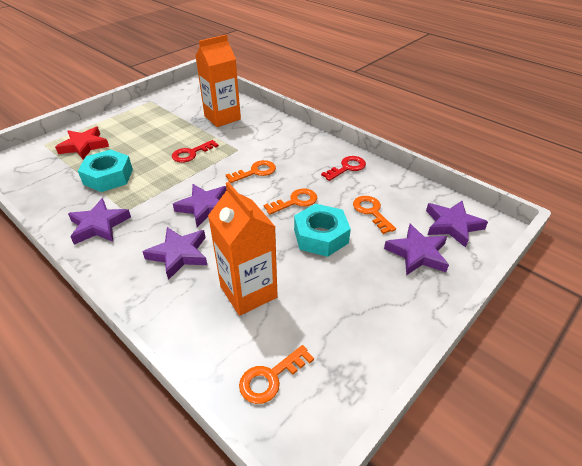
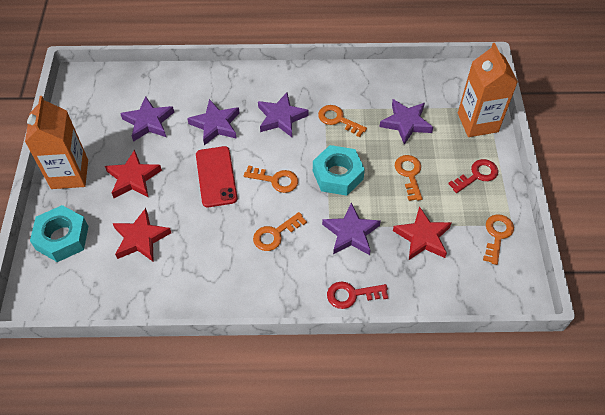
orange key: 4 -> 5
red phone: 0 -> 1
red star: 1 -> 3

